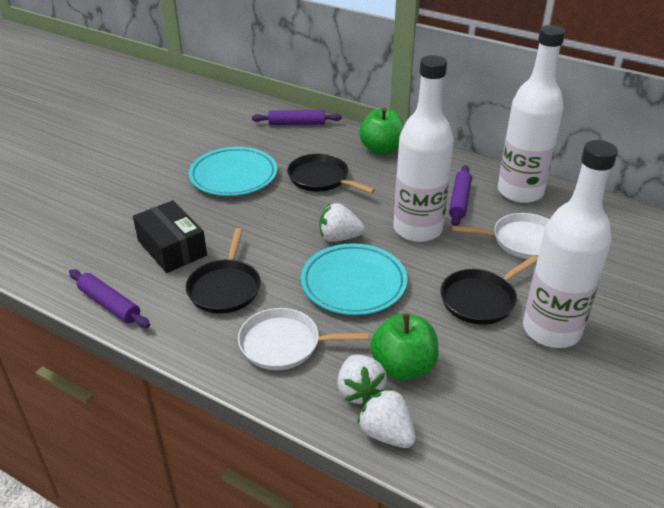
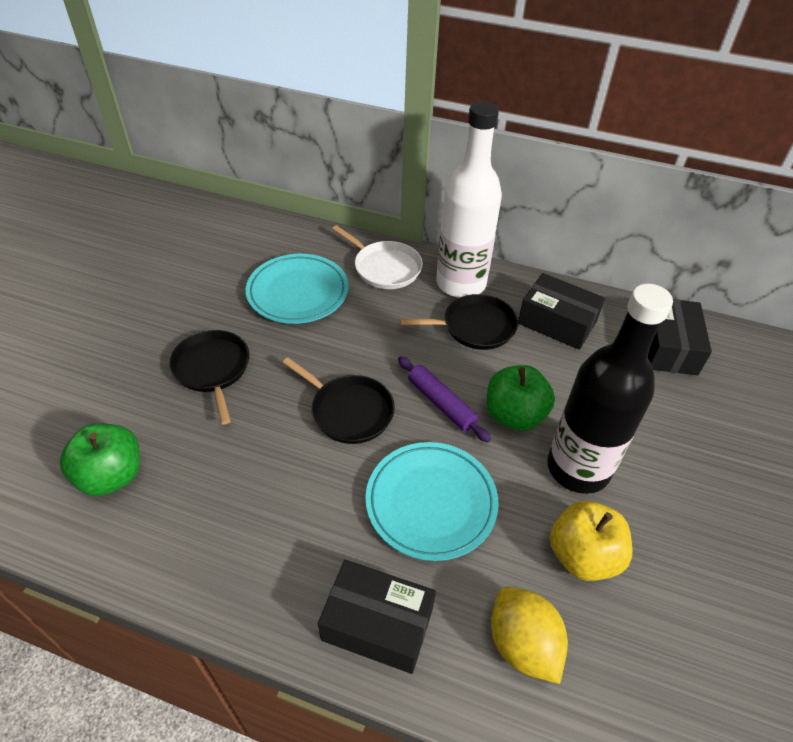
black bottle: 0 -> 1
black box: 1 -> 3
purple rolling pin: 3 -> 1
white bottle: 3 -> 1
white pan: 2 -> 1
white strawberry: 3 -> 0
yellow apple: 0 -> 1
yellow lemon: 0 -> 1

